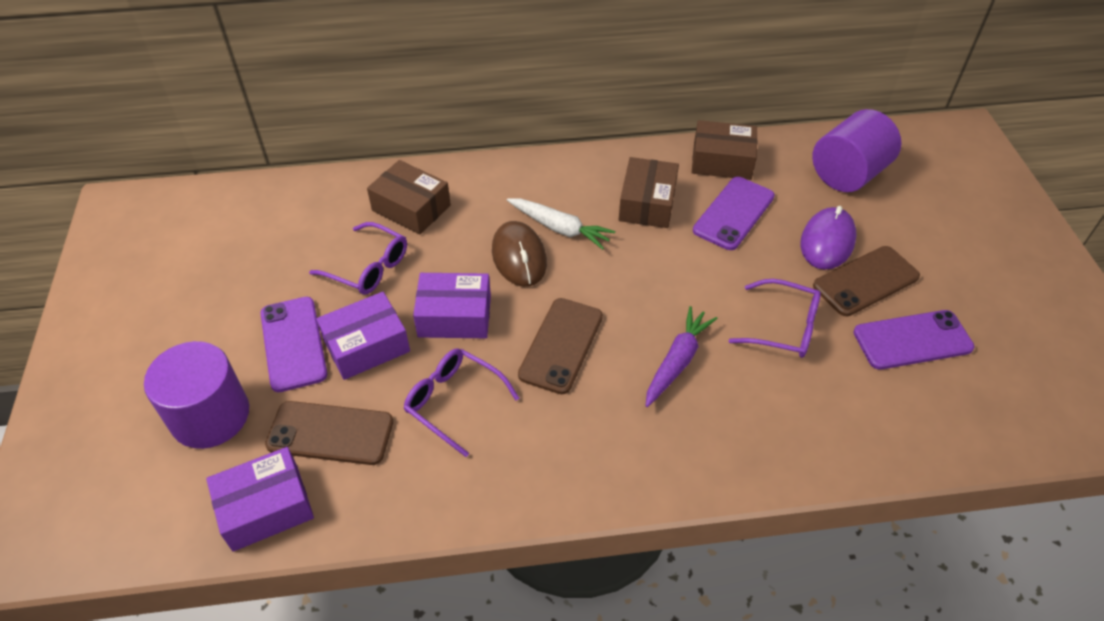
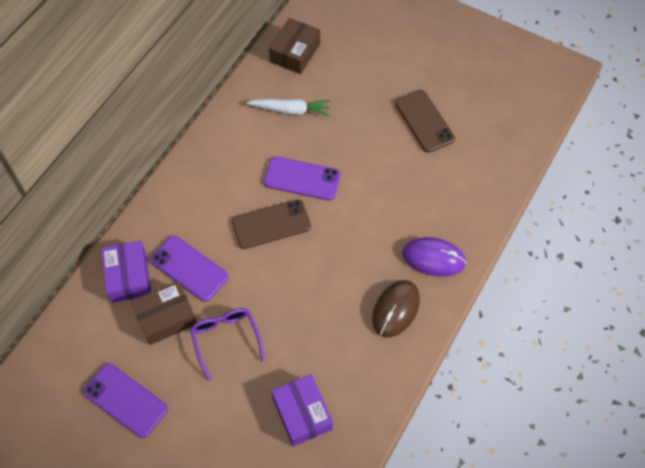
brown box: 3 -> 2
brown phone: 3 -> 2
purple box: 3 -> 2
purple carrot: 1 -> 0
purple cylinder: 2 -> 0
purple glasses: 3 -> 1

